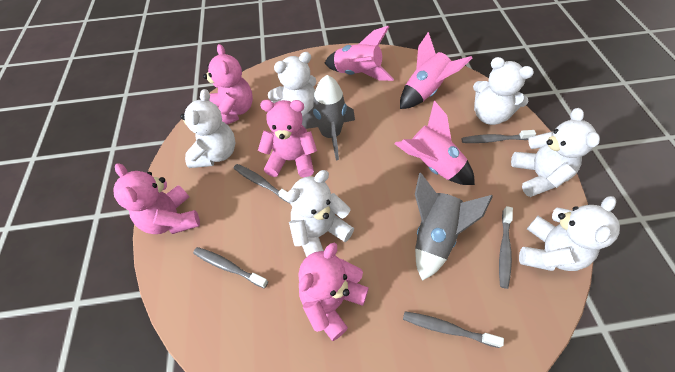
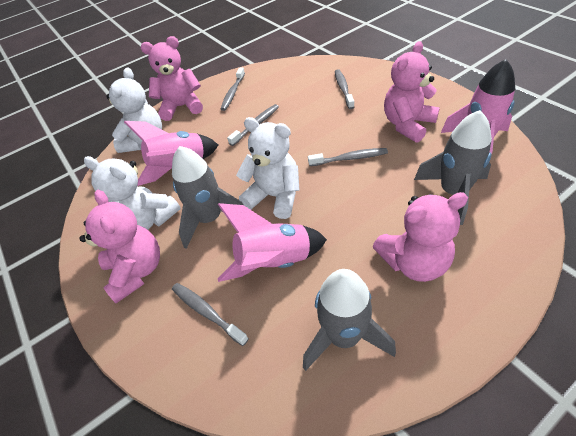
grey rocket: 2 -> 3
white teddy bear: 6 -> 3

